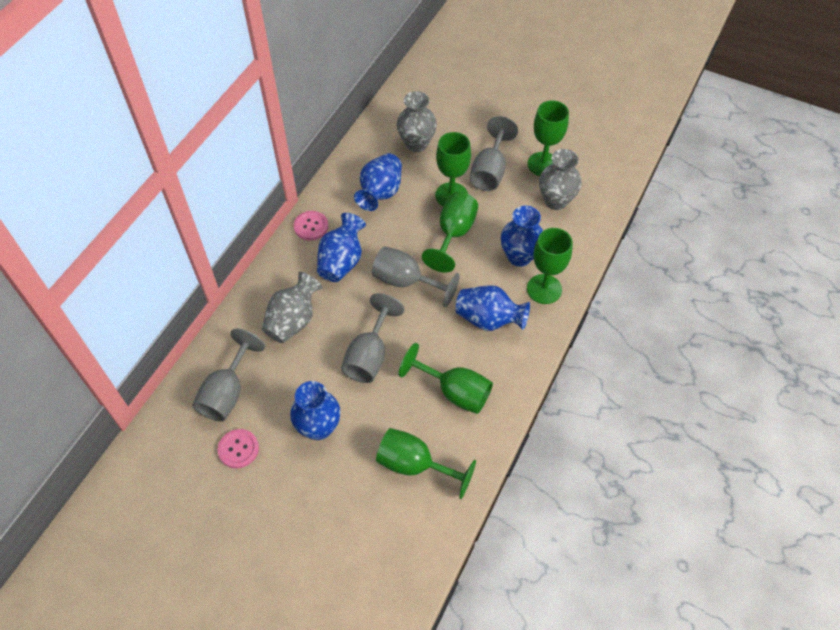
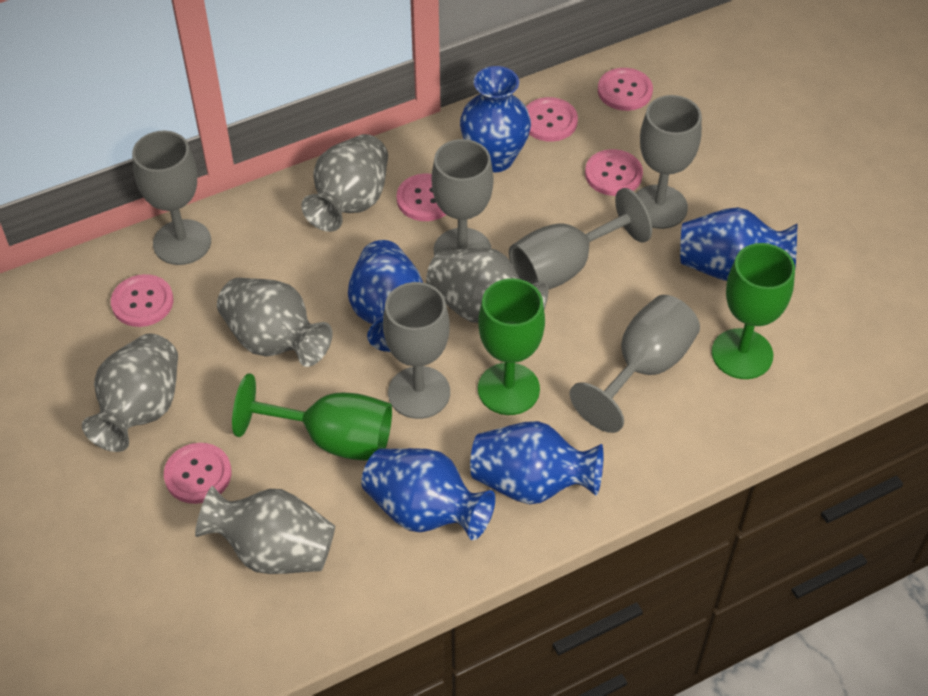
green goblet: 6 -> 3
grey goblet: 4 -> 6
grey vase: 3 -> 5
pink button: 2 -> 6

